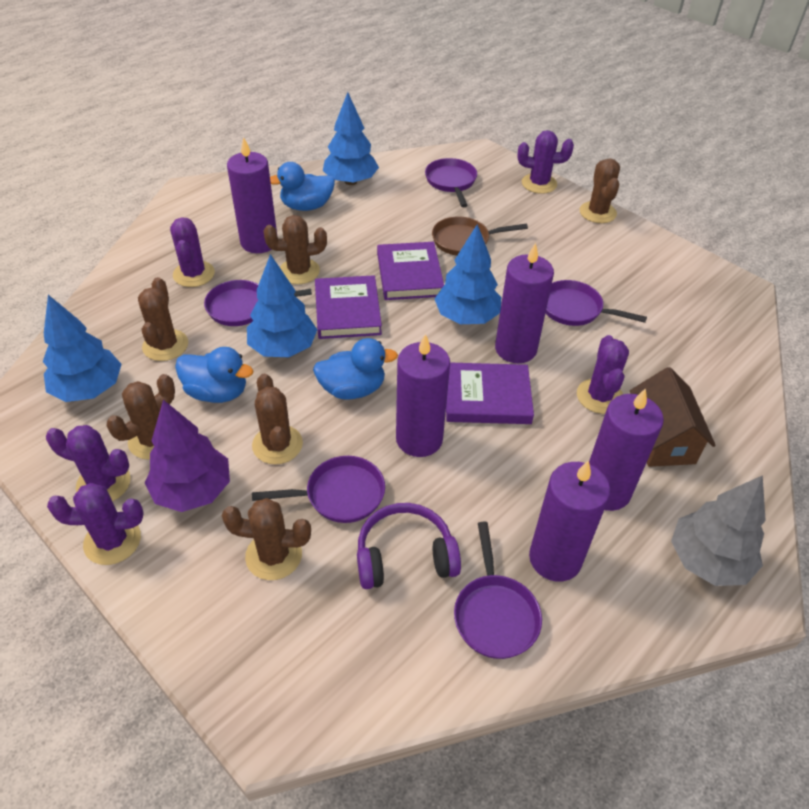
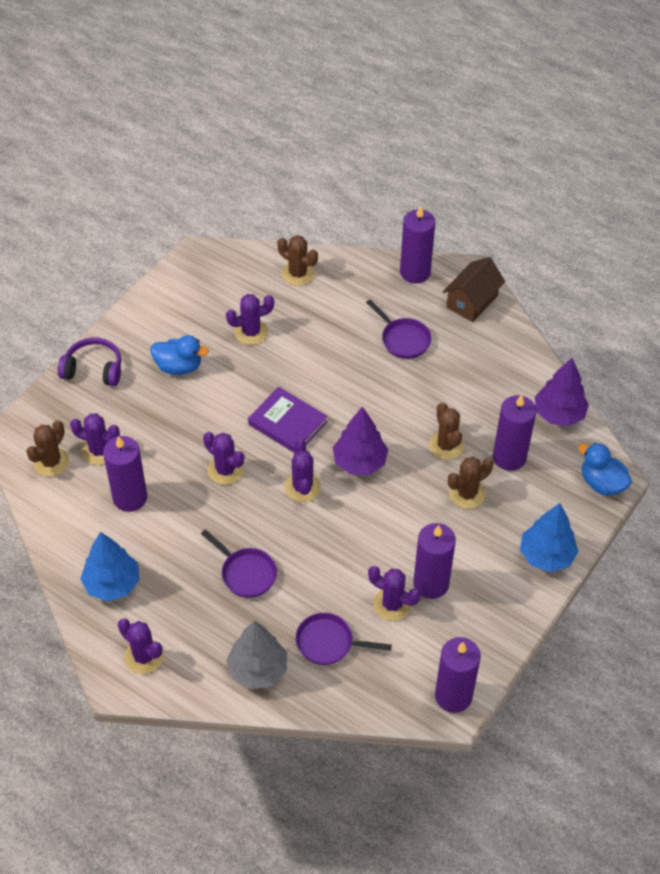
blue duck: 3 -> 2
blue tree: 4 -> 2
brown cactus: 6 -> 4
brown pan: 1 -> 0
purple book: 3 -> 1
purple cactus: 5 -> 6
purple pan: 5 -> 3
purple tree: 1 -> 2

